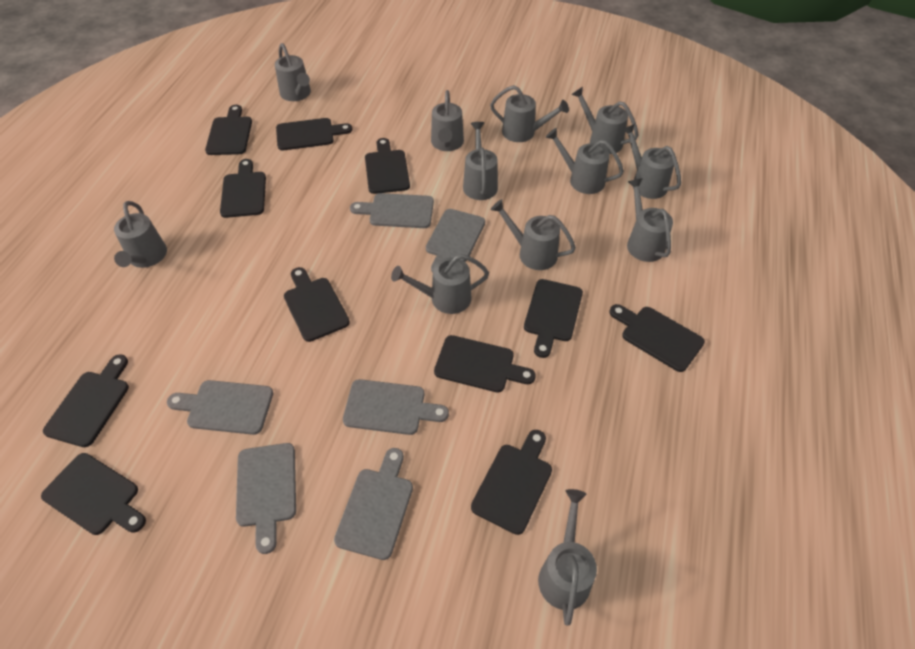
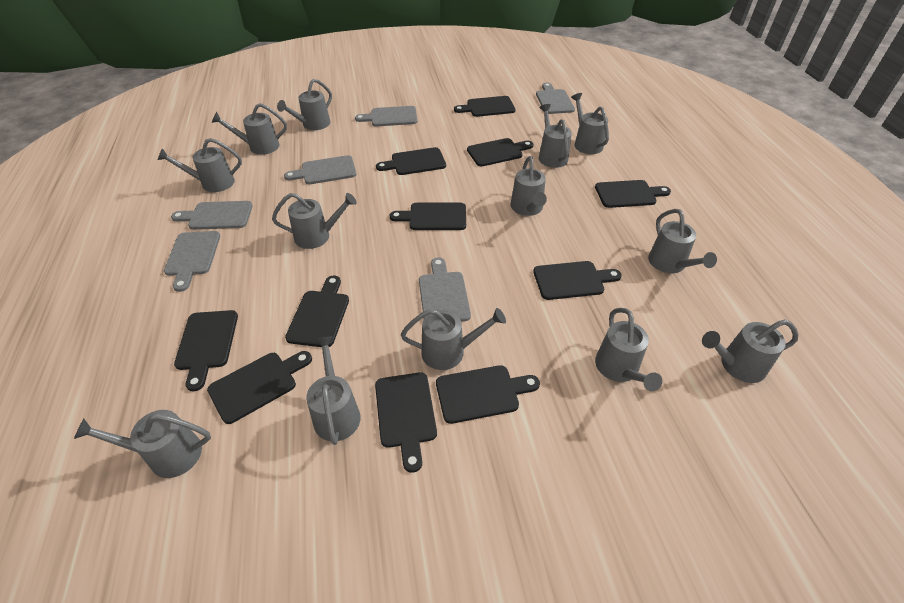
grey watering can: 12 -> 13

